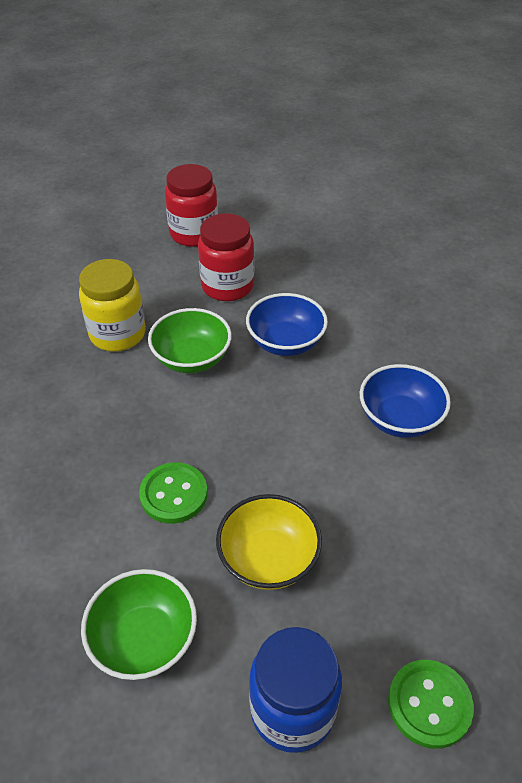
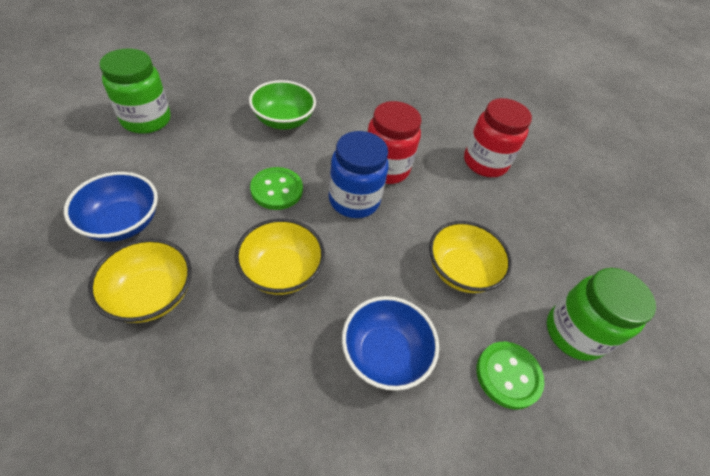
green bowl: 2 -> 1
green jar: 0 -> 2
yellow bowl: 1 -> 3
yellow jar: 1 -> 0

